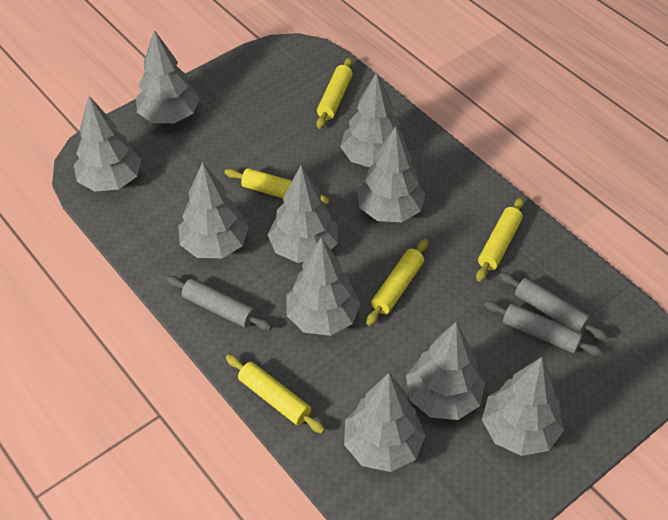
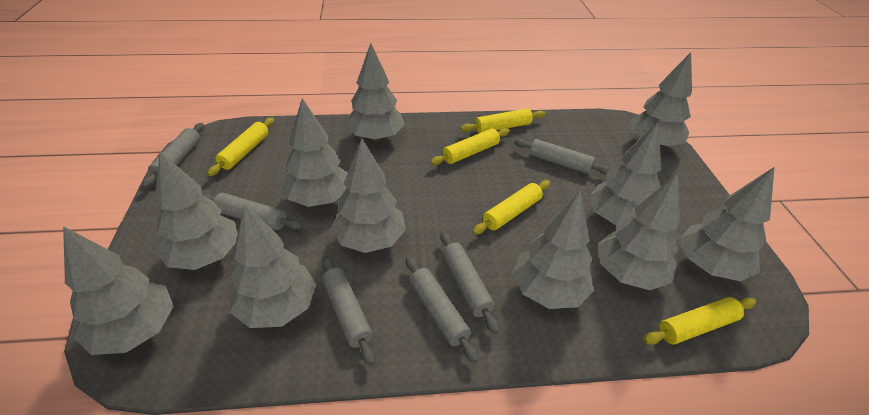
grey rolling pin: 3 -> 6
grey tree: 10 -> 11

